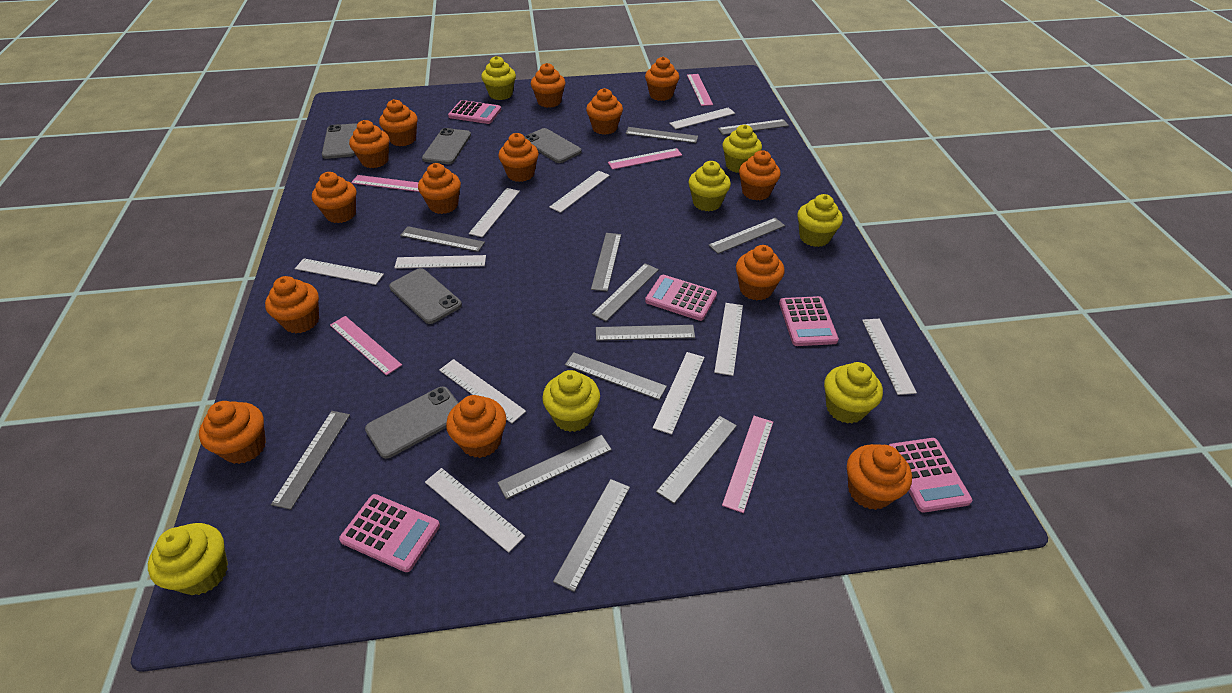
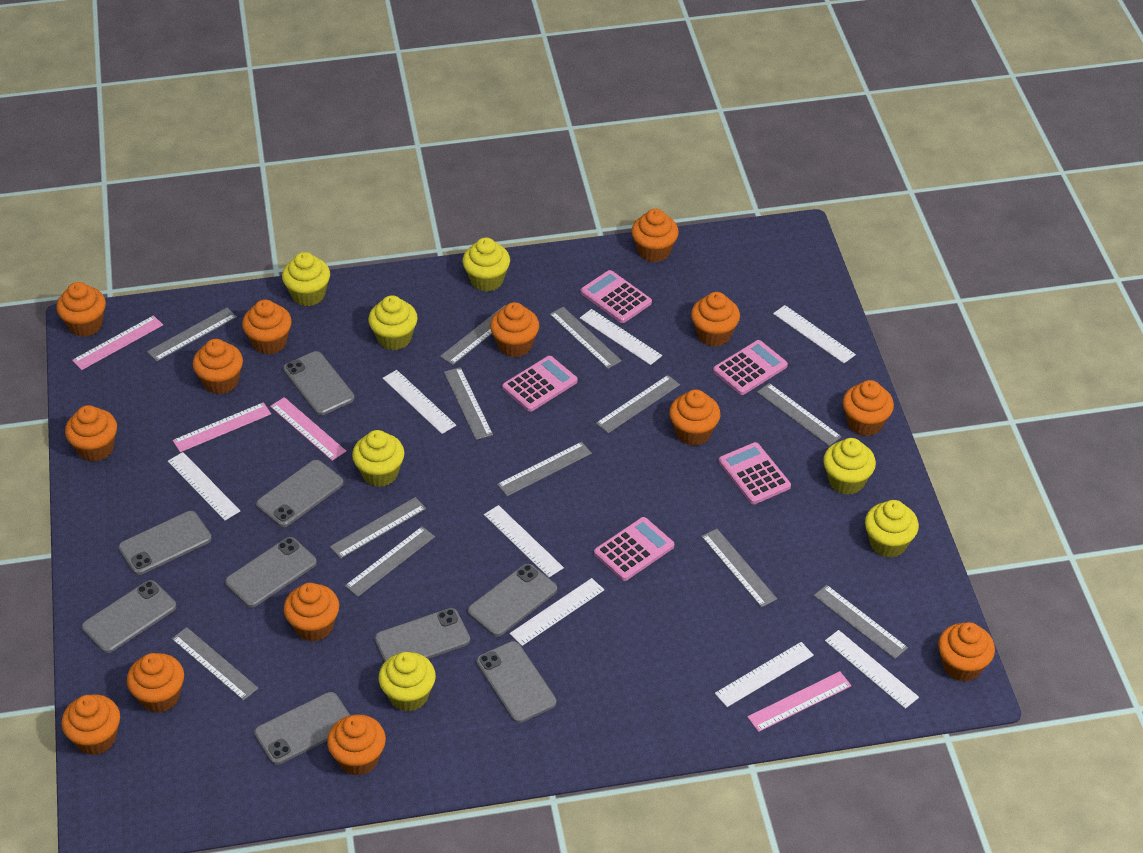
grey phone: 5 -> 9
pink ruler: 5 -> 4
white ruler: 10 -> 8

